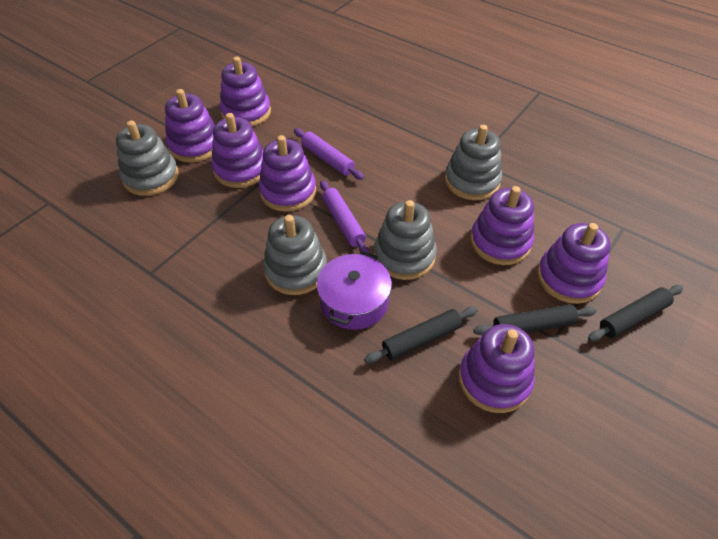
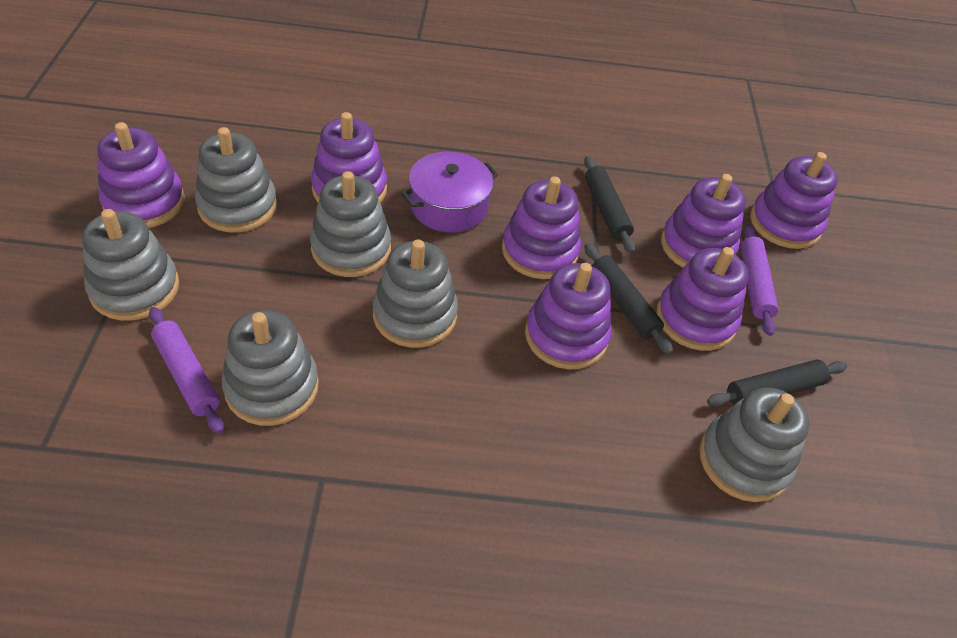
grey stacking toy: 4 -> 6

